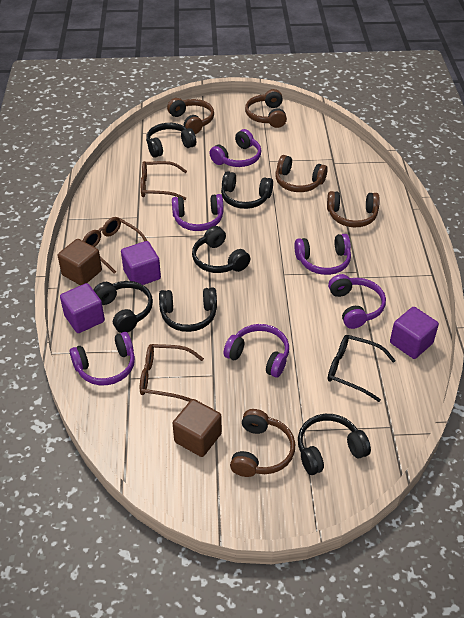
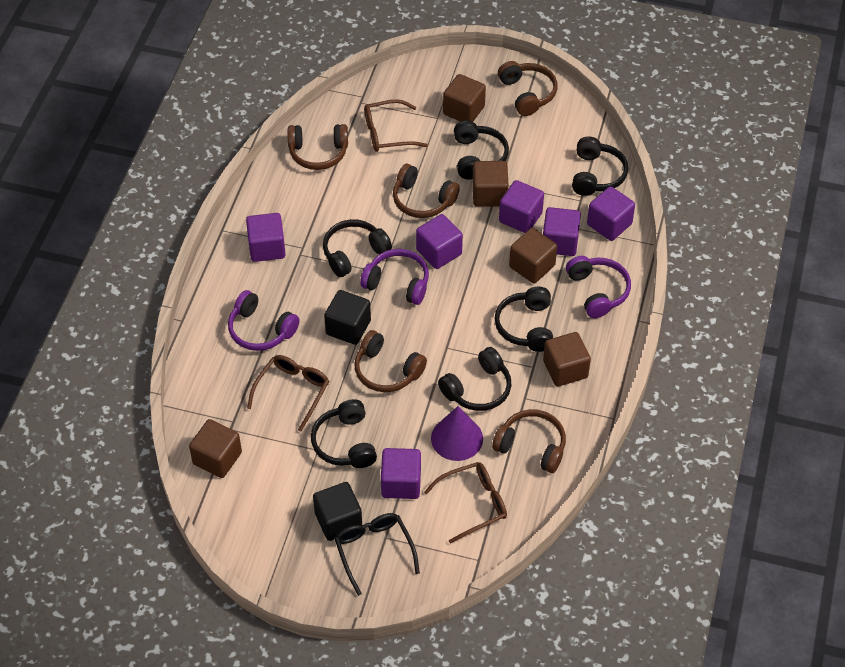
black cube: 0 -> 2
brown cube: 2 -> 5
purple cone: 0 -> 1
purple cube: 3 -> 6
purple headphones: 6 -> 3

